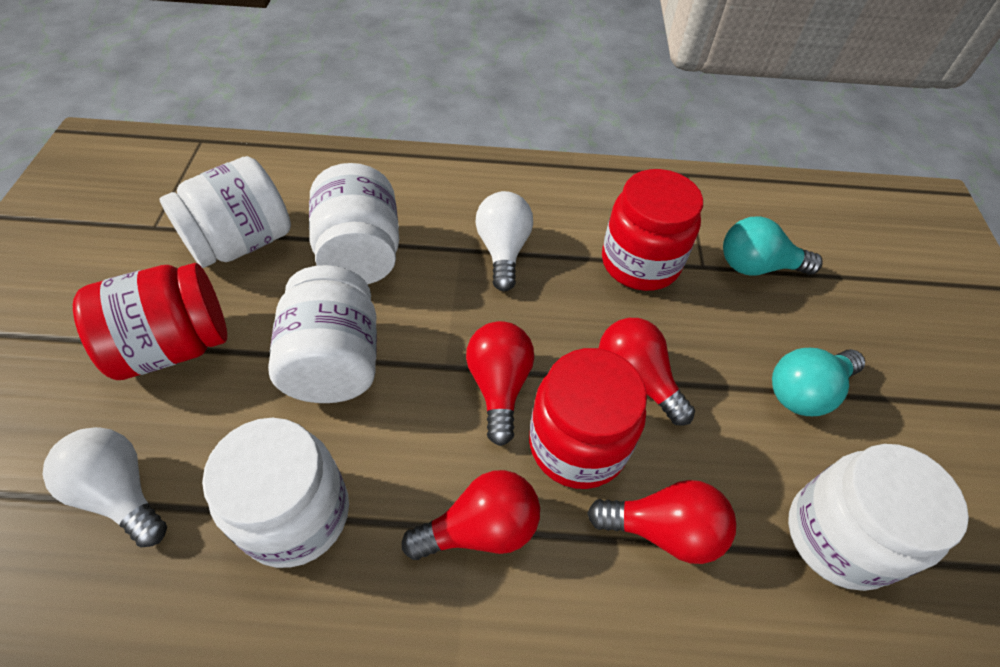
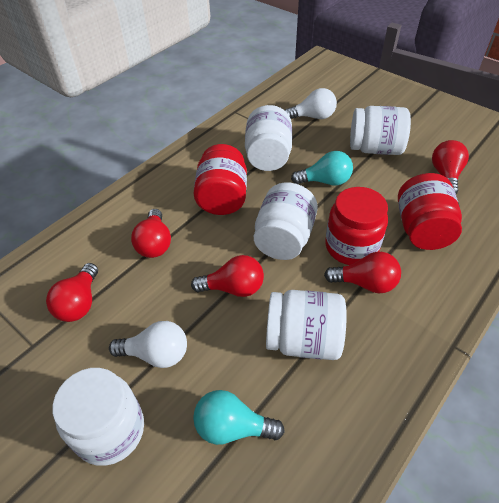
red light bulb: 4 -> 5

